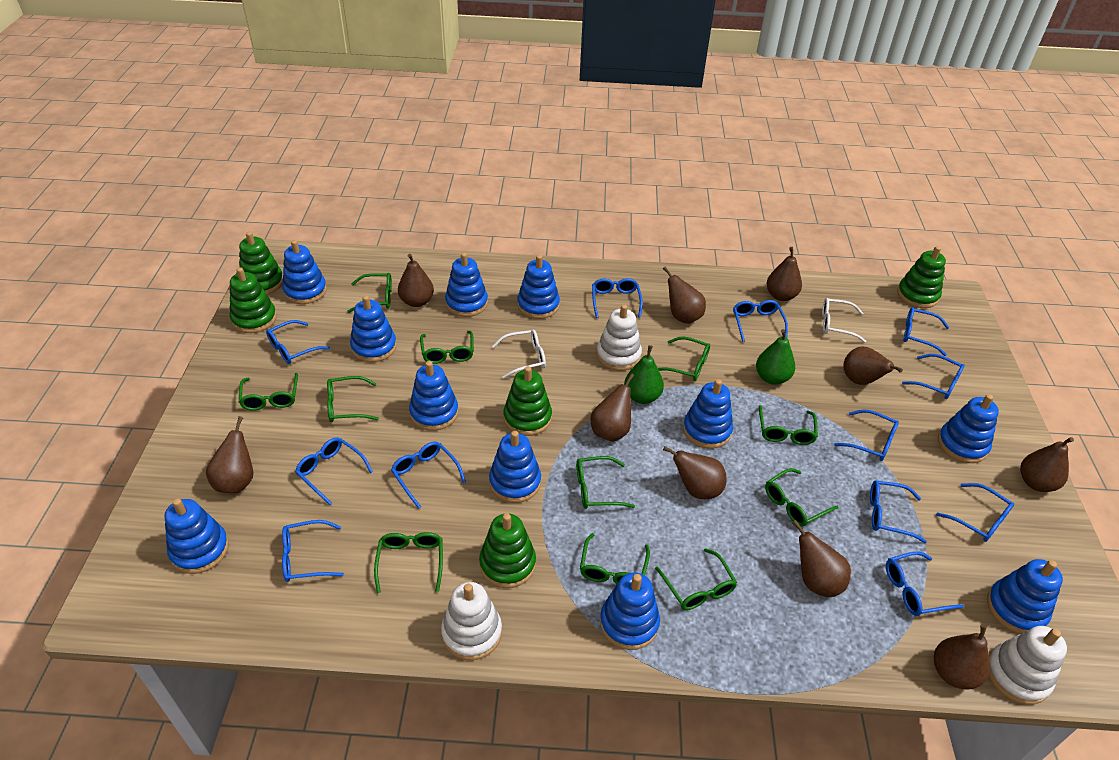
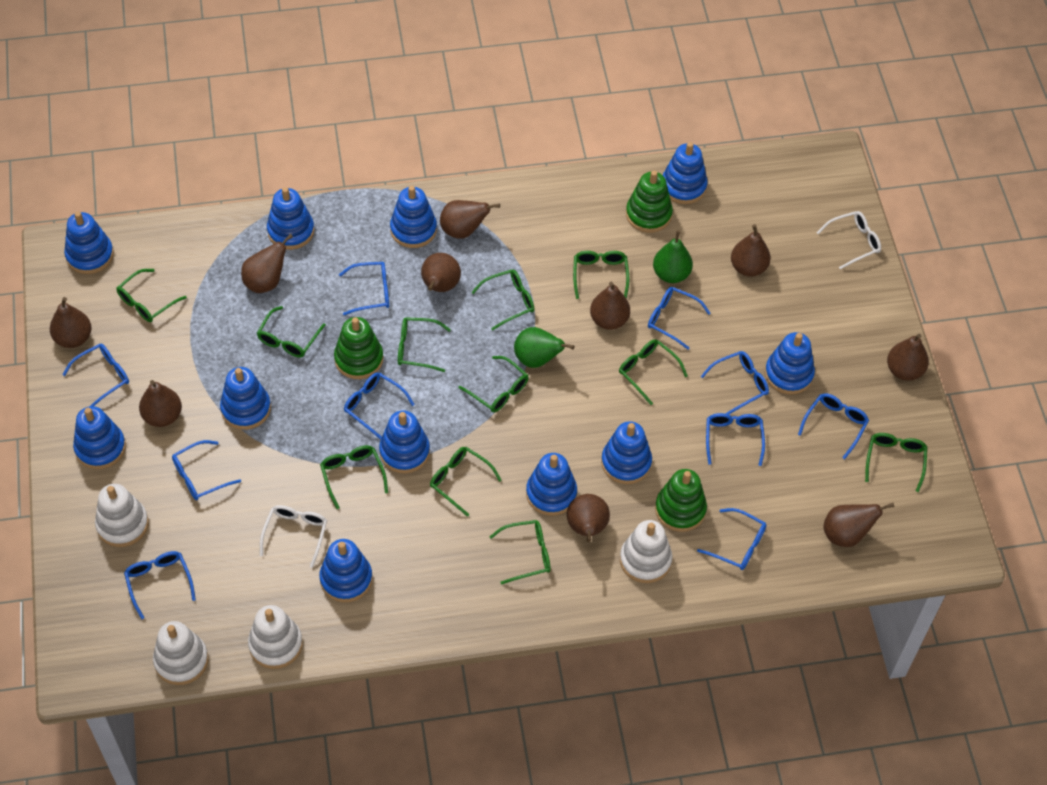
blue glasses: 12 -> 10
green stacking toy: 5 -> 3
white stacking toy: 3 -> 4

